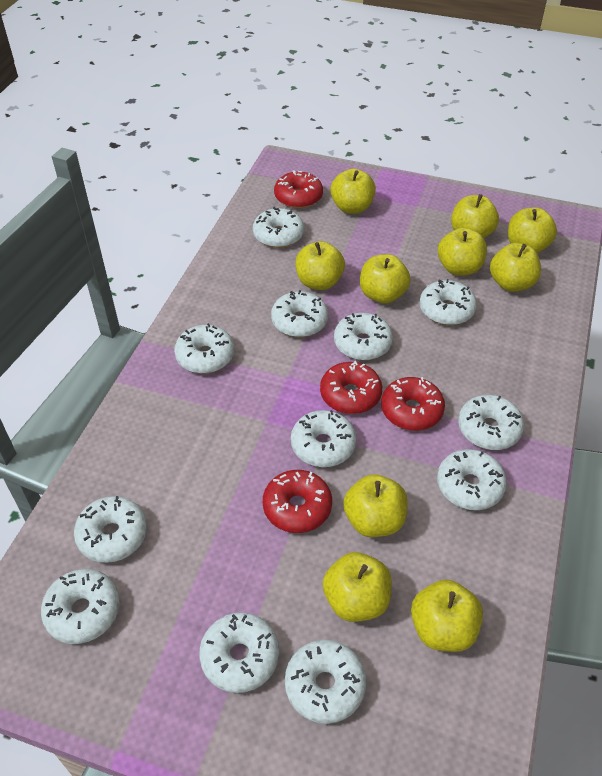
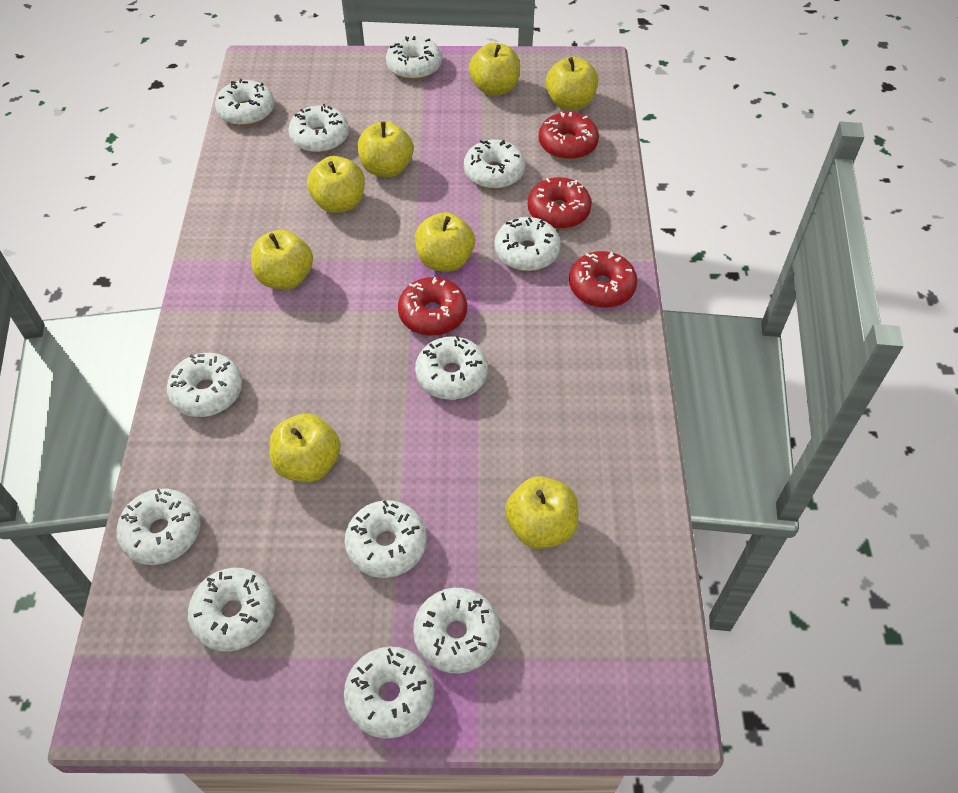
yellow apple: 10 -> 8

